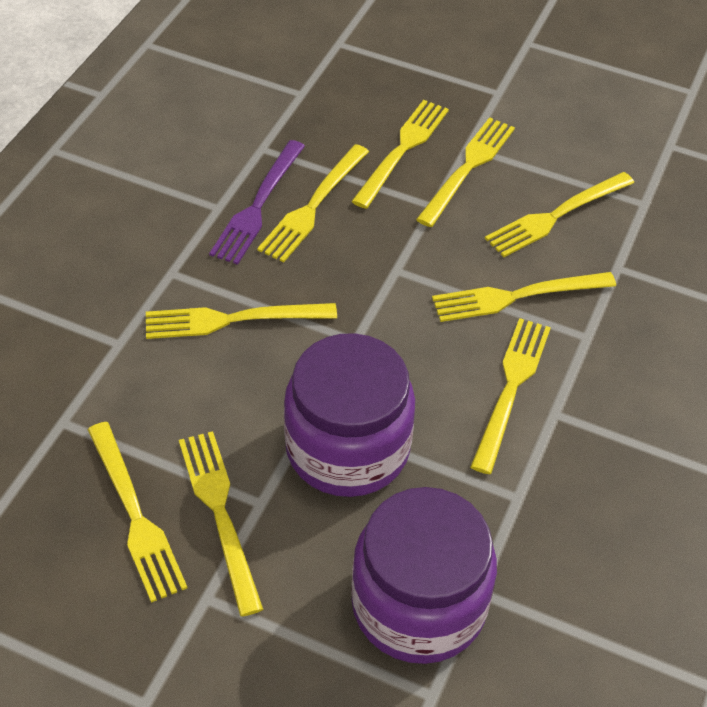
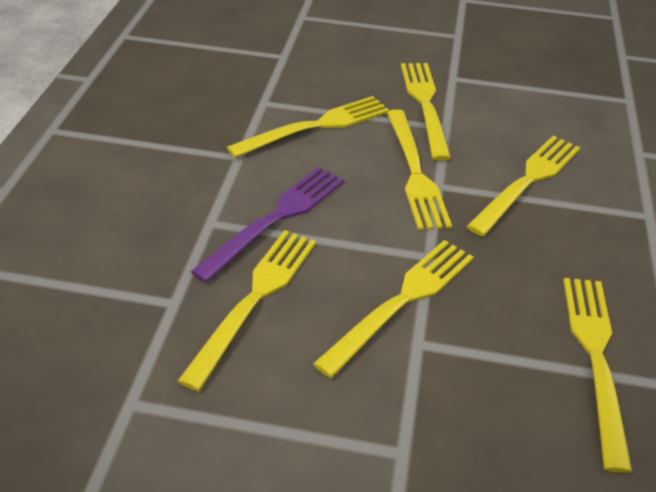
purple jar: 2 -> 0
yellow fork: 9 -> 7

